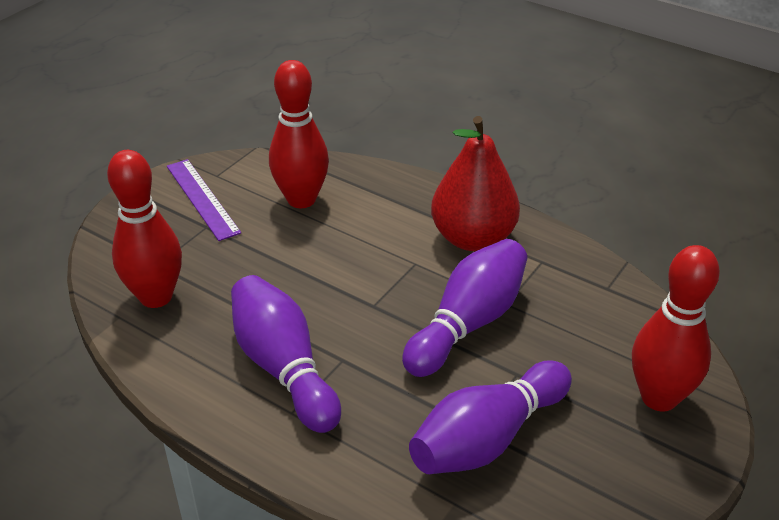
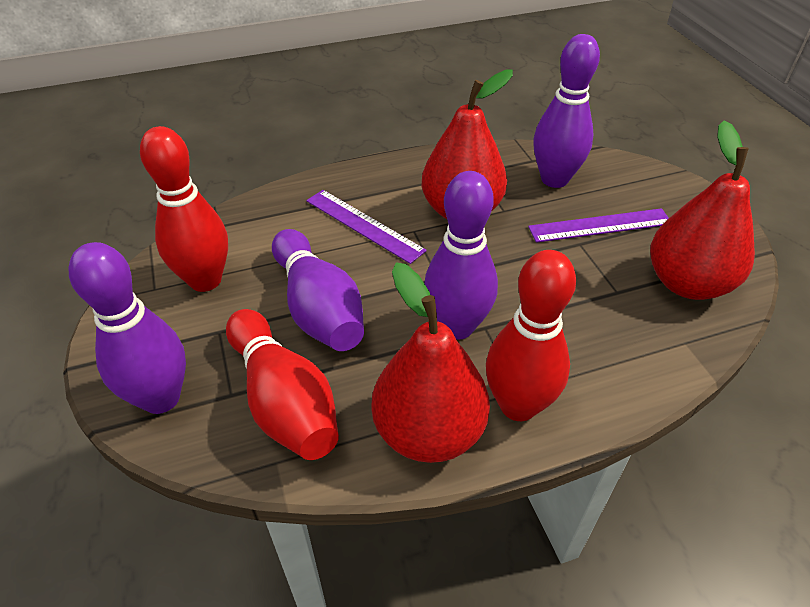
purple bowling pin: 3 -> 4
purple ruler: 1 -> 2
red pear: 1 -> 3

